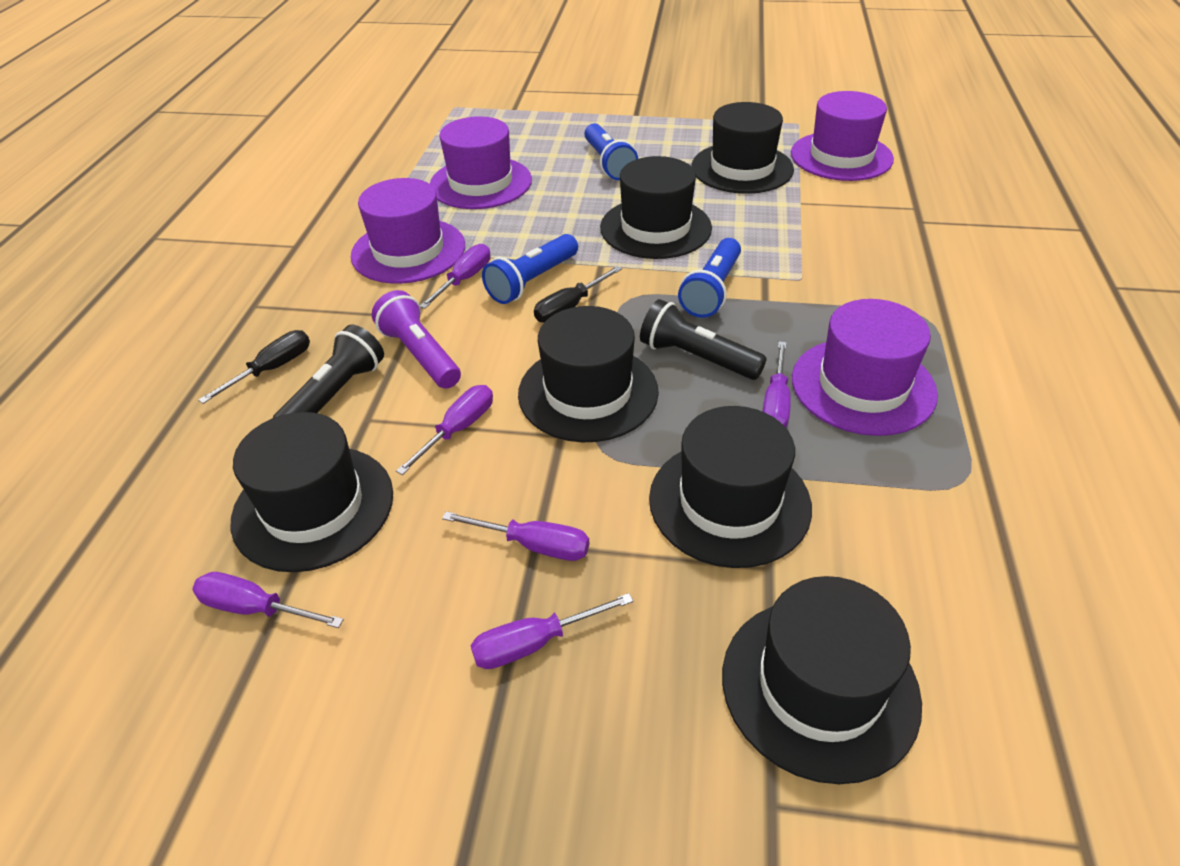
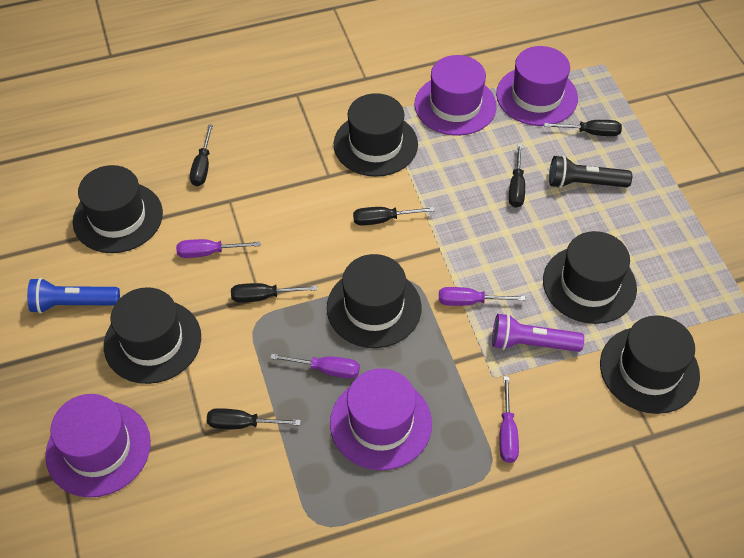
black flashlight: 2 -> 1
black screwdriver: 2 -> 6
blue flashlight: 3 -> 1
purple screwdriver: 6 -> 4

